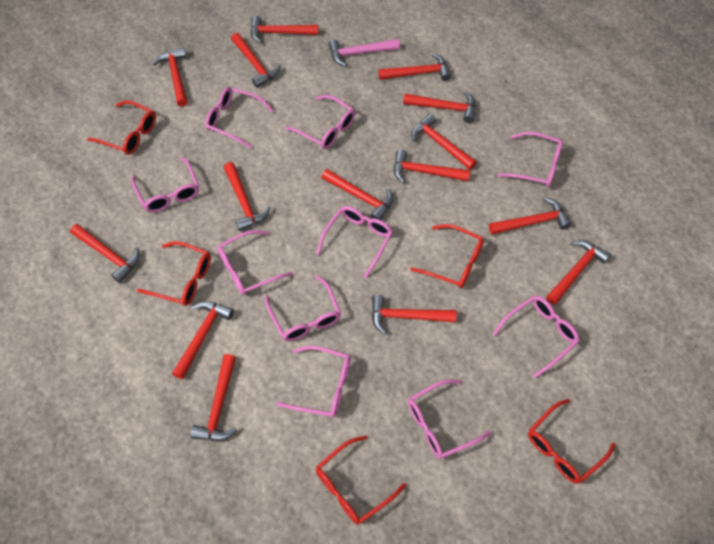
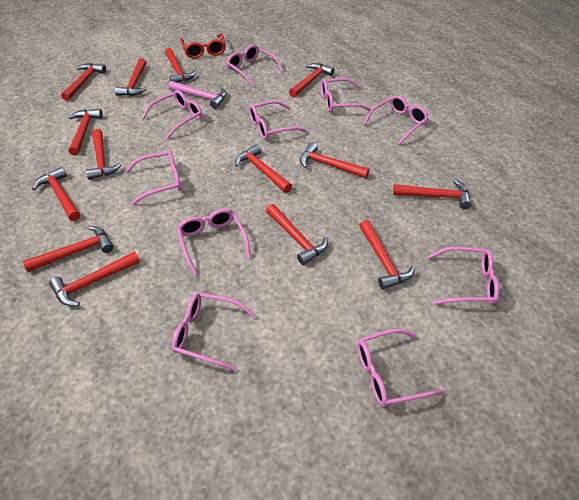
red glasses: 5 -> 1
red hammer: 15 -> 14

